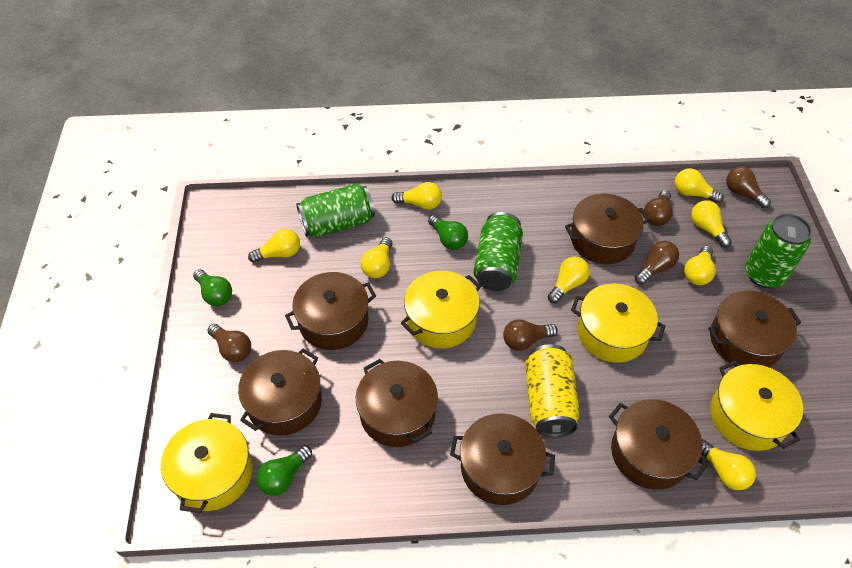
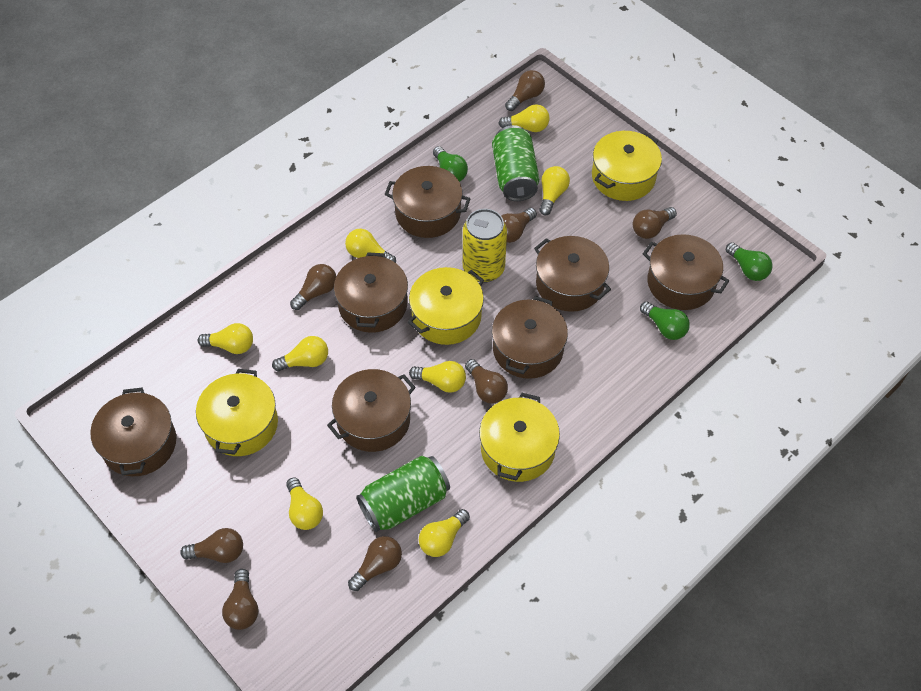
brown light bulb: 5 -> 8
green can: 3 -> 2

